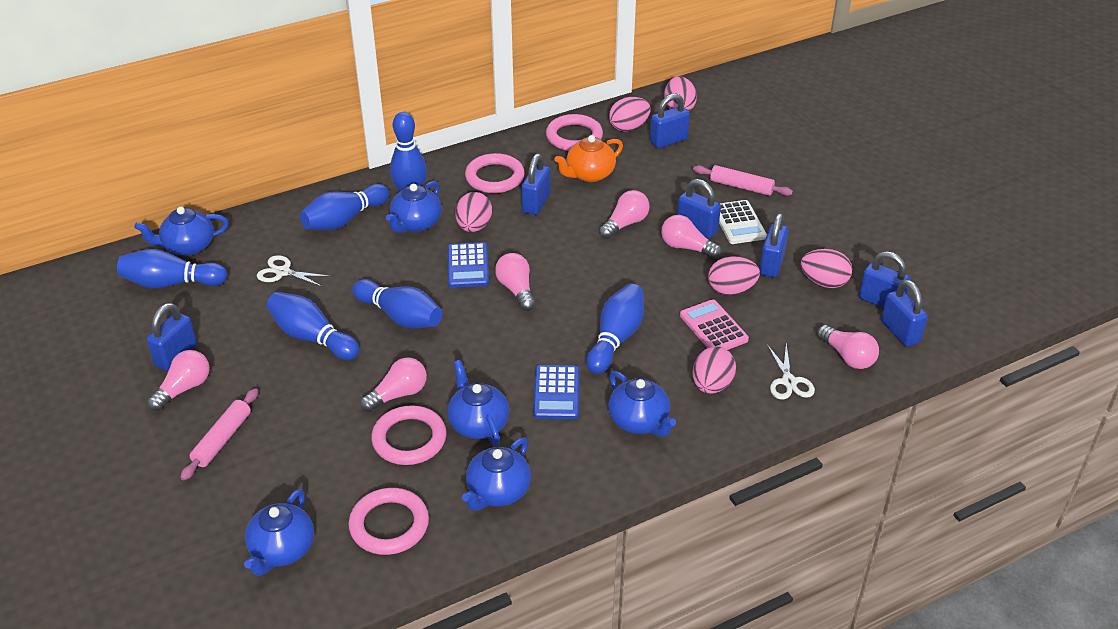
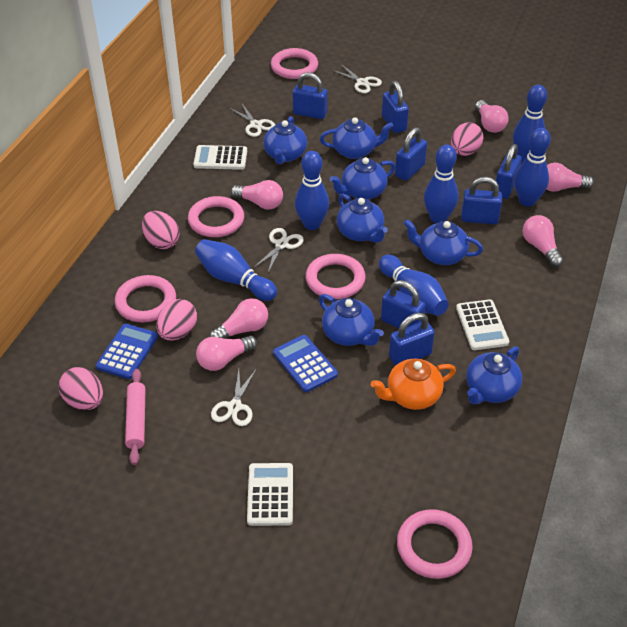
blue teapot: 6 -> 7
pink calculator: 1 -> 0
pink egg: 6 -> 4
pink ring: 4 -> 5
pink rolling pin: 2 -> 1
white calculator: 1 -> 3
white scissors: 2 -> 4

